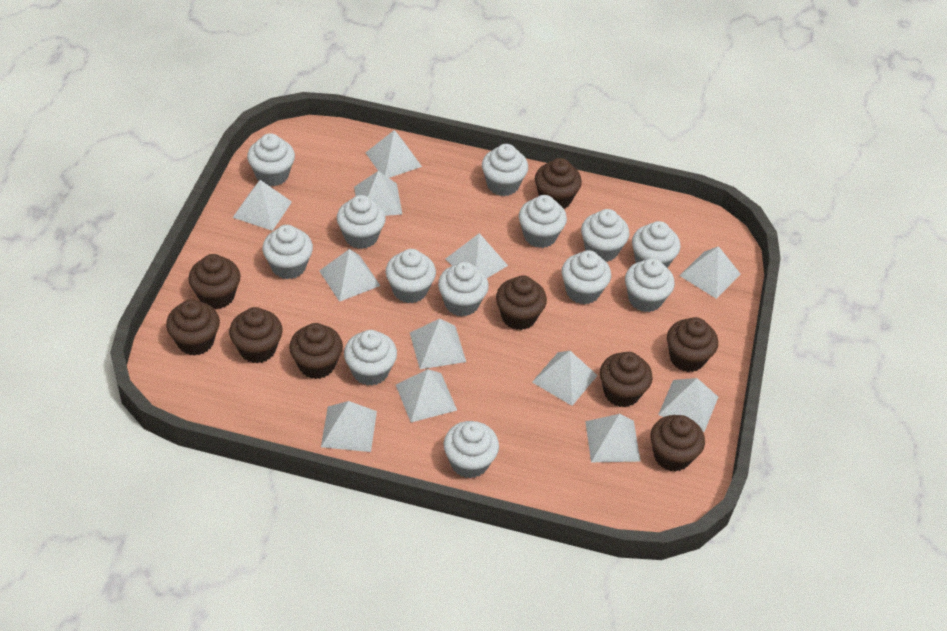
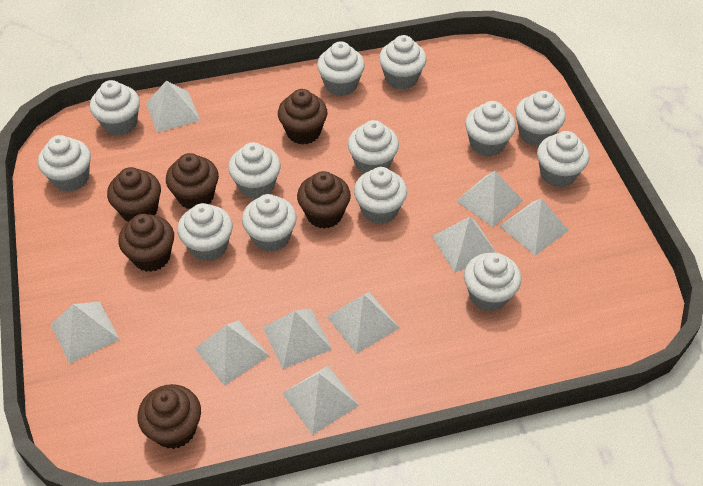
brown cupcake: 9 -> 6
white pyramid: 12 -> 9

